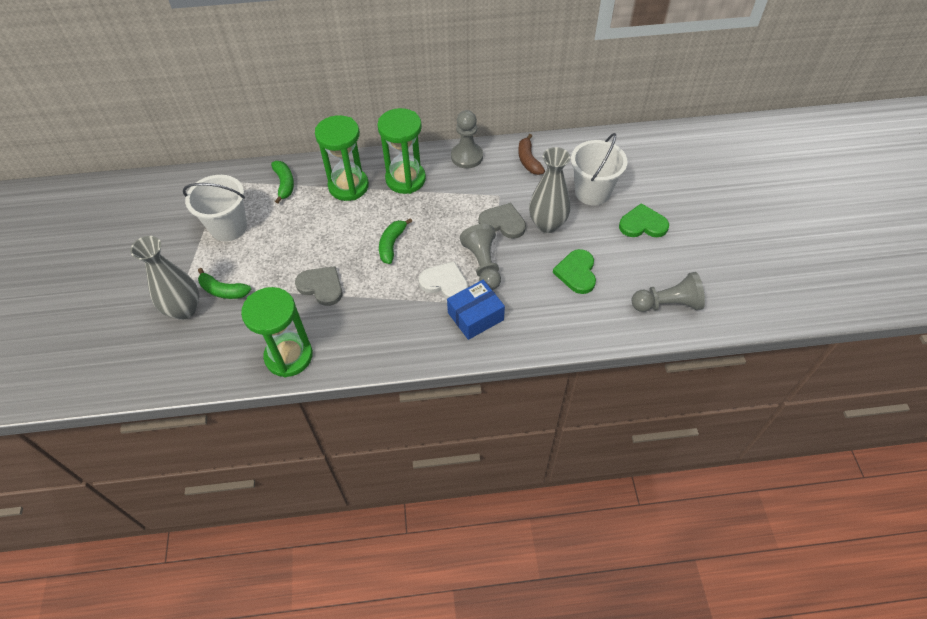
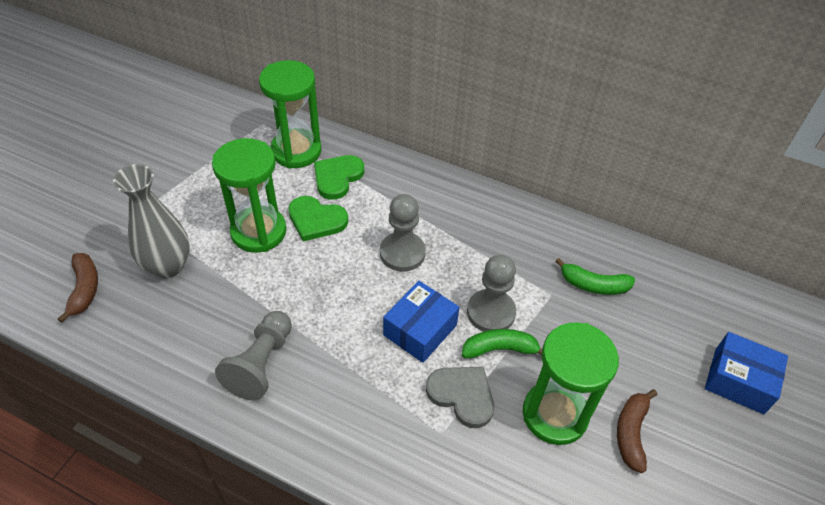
blue box: 1 -> 2
brown banana: 1 -> 2
green banana: 3 -> 2
grey heart: 2 -> 1
grey vase: 2 -> 1
white bucket: 2 -> 0
white heart: 1 -> 0

